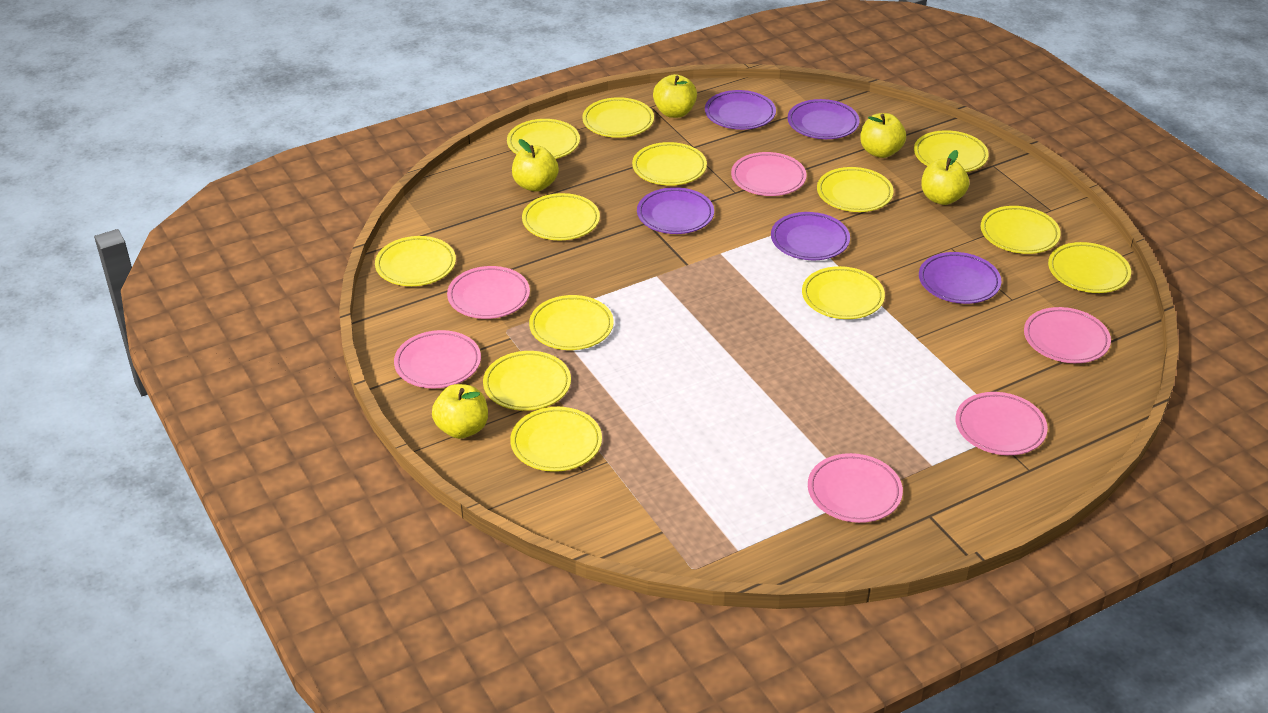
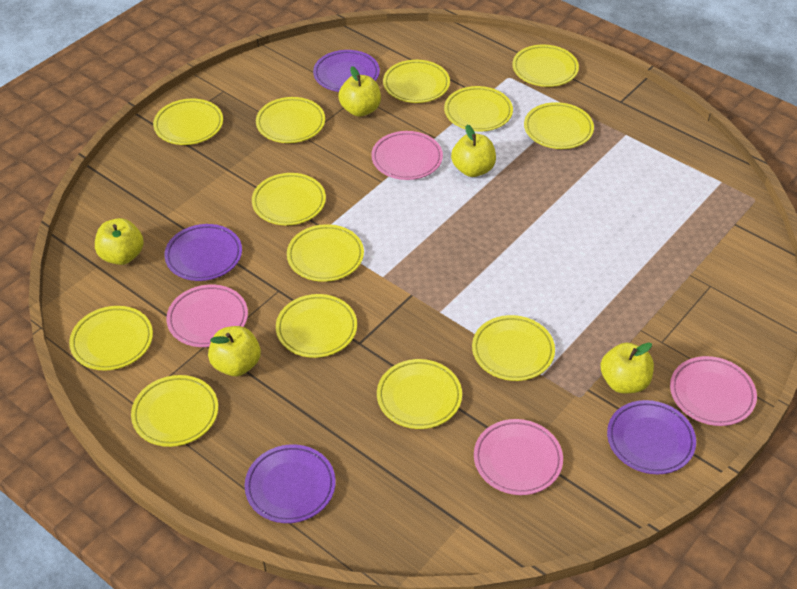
pink plate: 6 -> 4
purple plate: 5 -> 4

